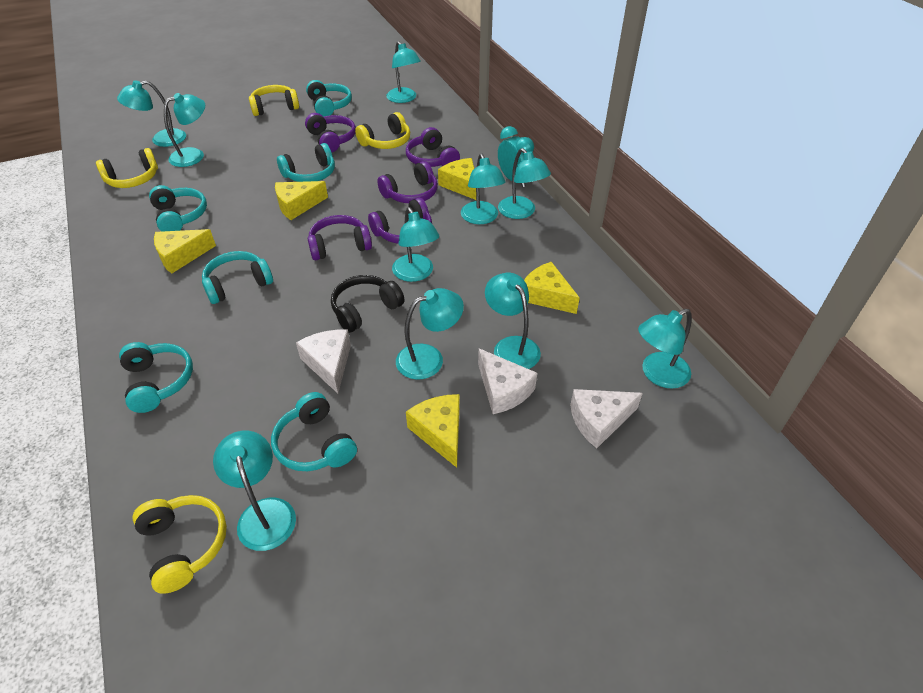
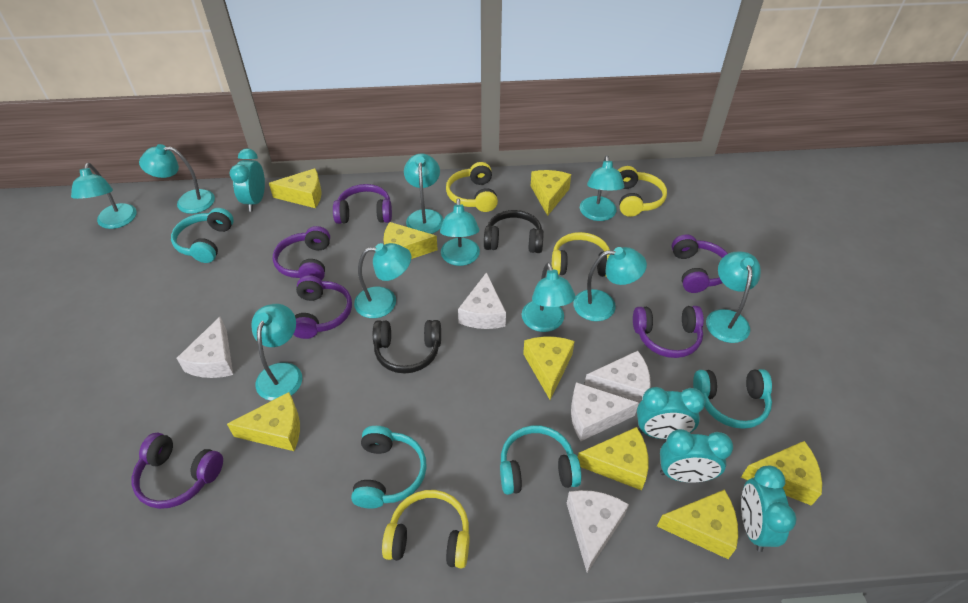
black headphones: 1 -> 2
purple headphones: 5 -> 6
turquoise clock: 1 -> 4
turquoise headphones: 6 -> 4
white cheese: 3 -> 5
yellow cheese: 5 -> 8

